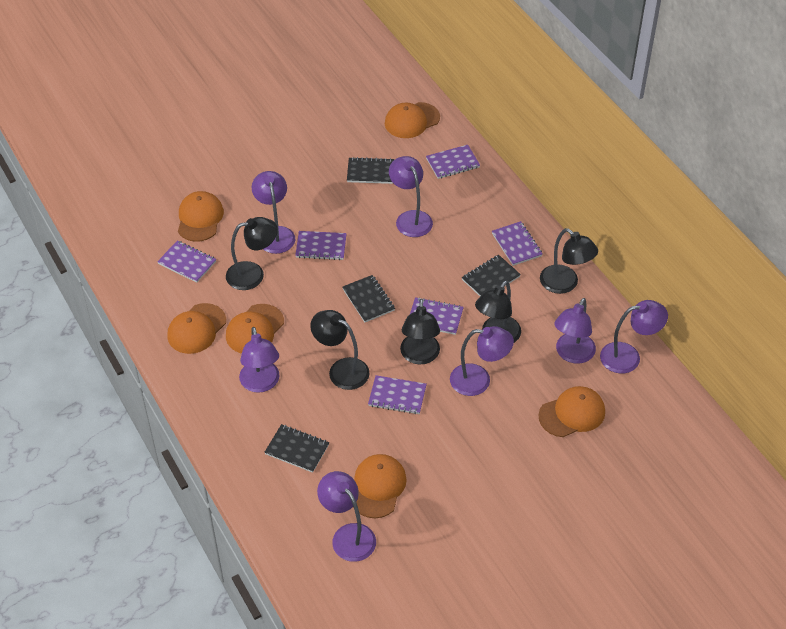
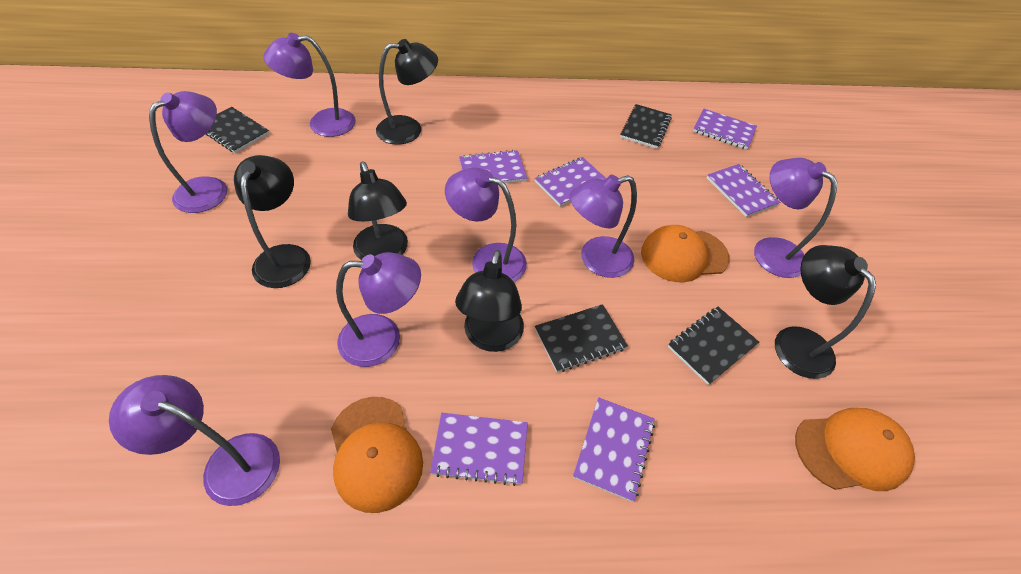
orange cap: 6 -> 3

